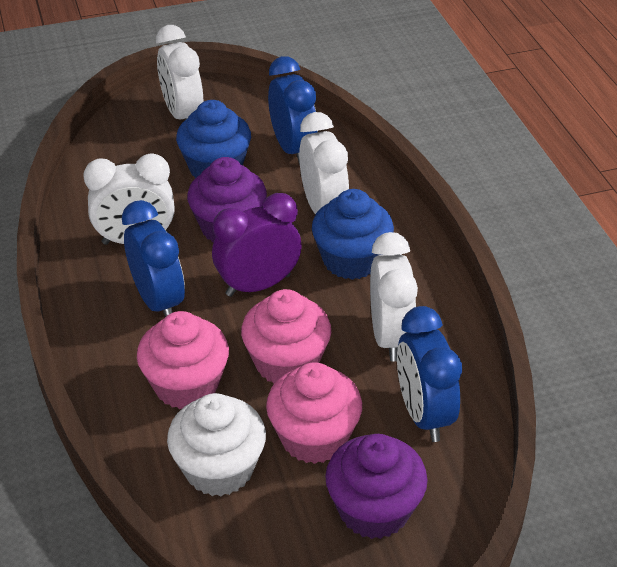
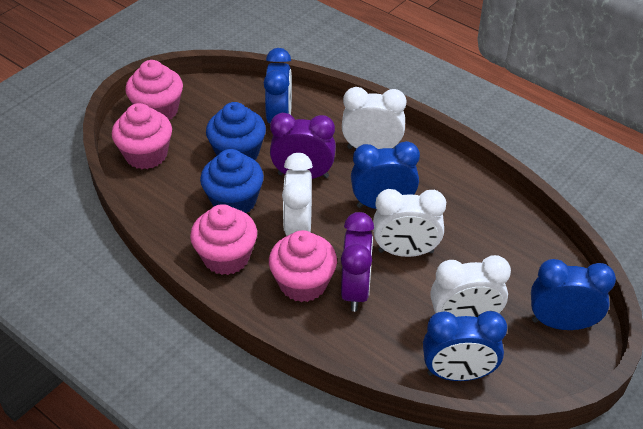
blue clock: 3 -> 4
pink cupcake: 3 -> 4
purple clock: 1 -> 2
purple cupcake: 2 -> 0
white cupcake: 1 -> 0

